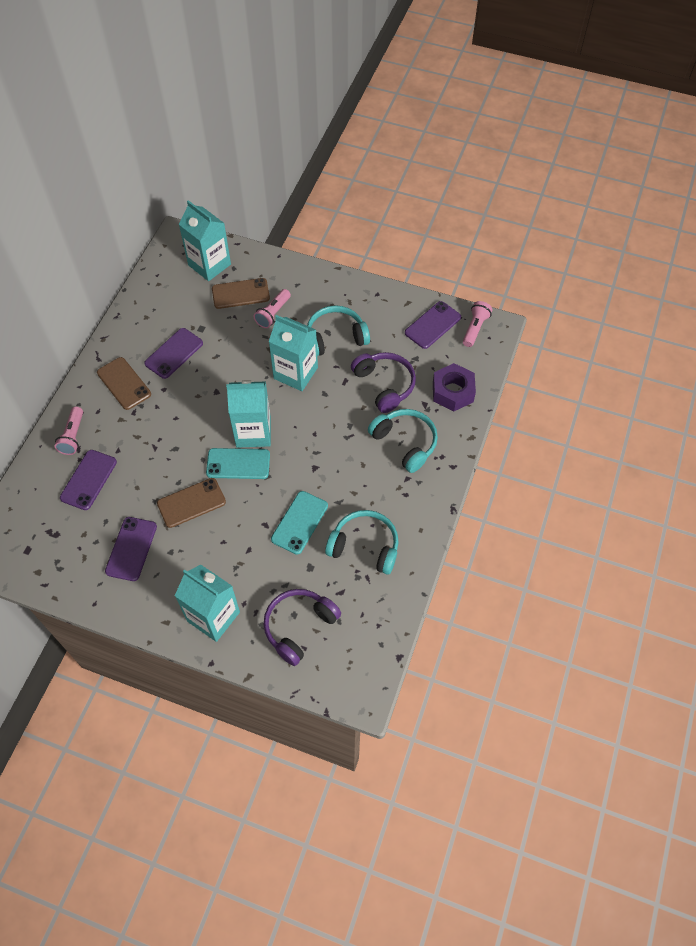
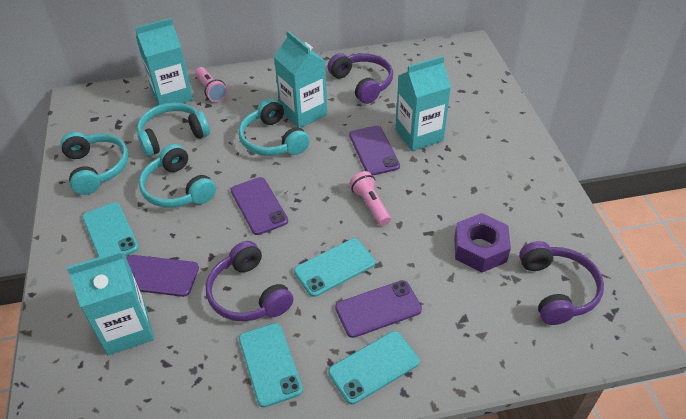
brown phone: 3 -> 0
pink flashlight: 3 -> 2
purple headphones: 2 -> 3
turquoise headphones: 3 -> 4
turquoise phone: 2 -> 4

